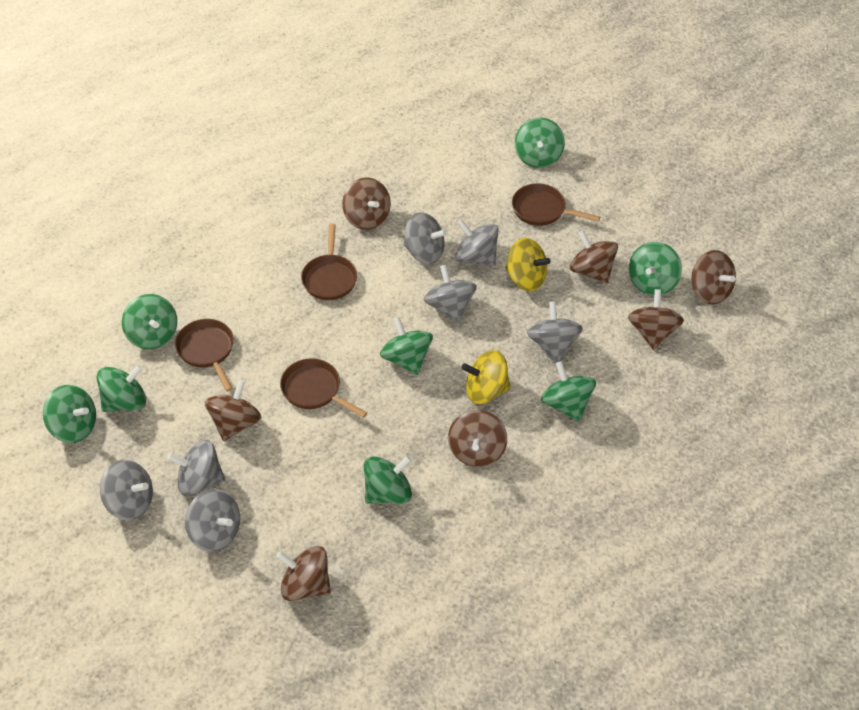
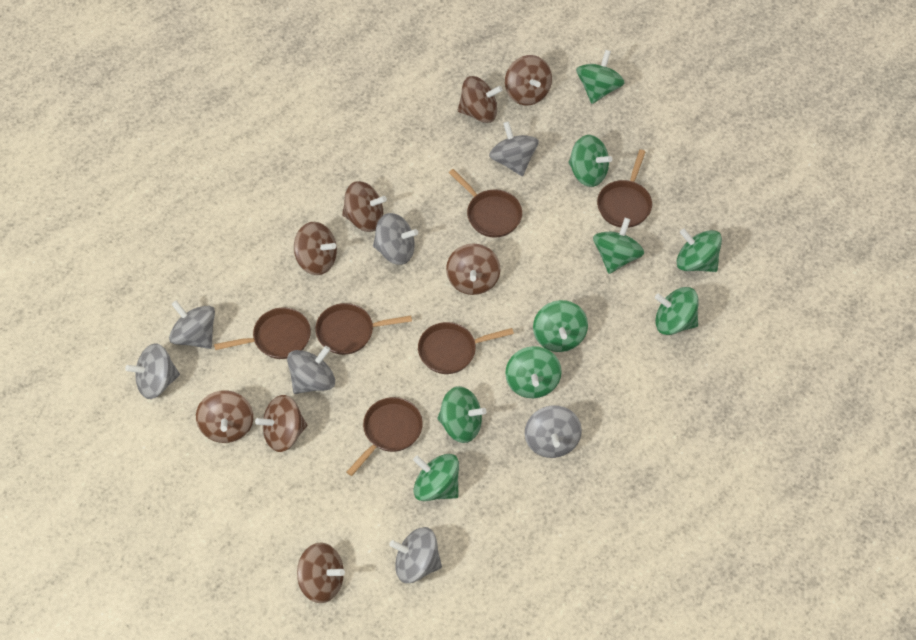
brown pan: 4 -> 6
brown spinning top: 7 -> 8
green spinning top: 8 -> 9
yellow spinning top: 2 -> 0

